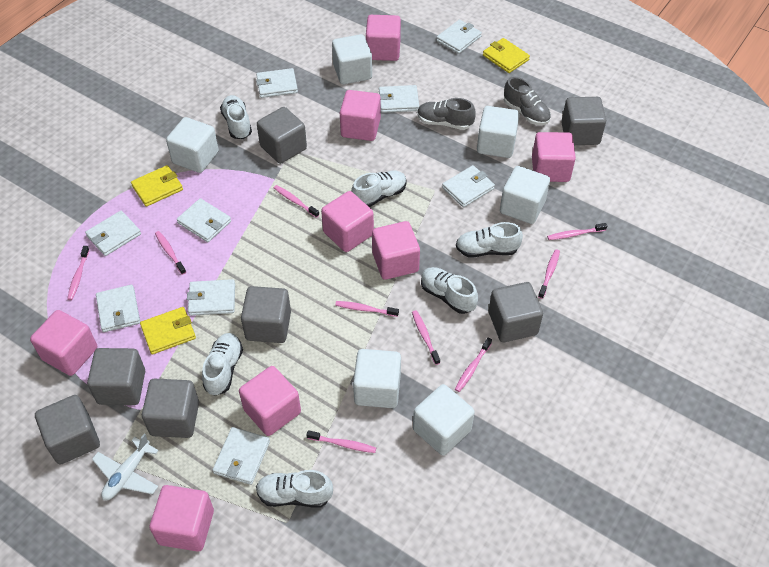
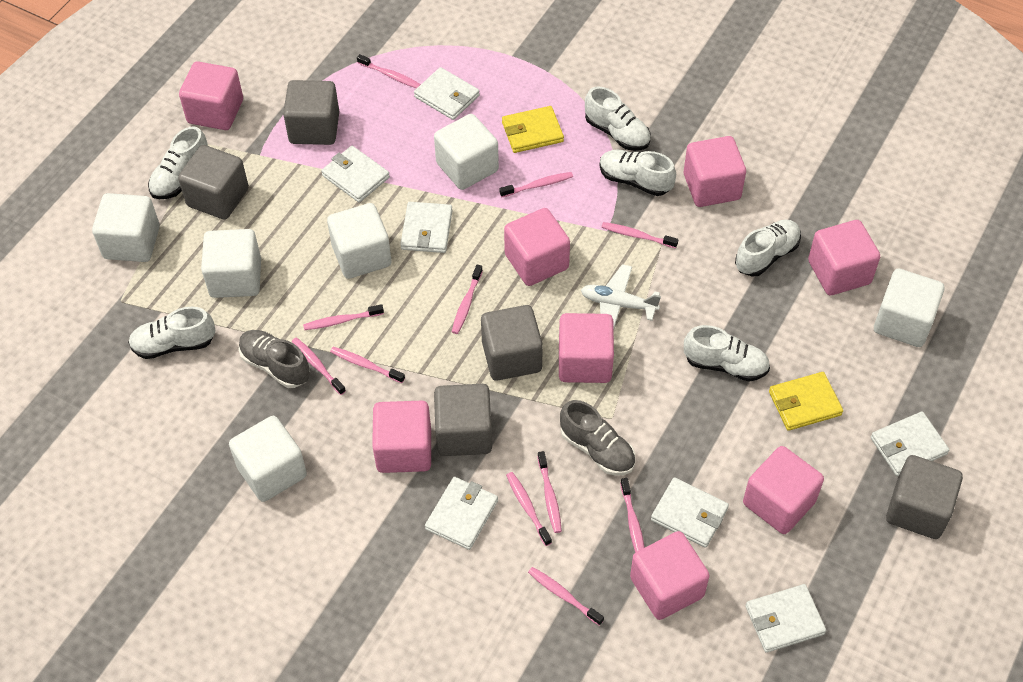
grey cube: 7 -> 5
pink toothbrush: 9 -> 11
white wallet: 9 -> 7
yellow wallet: 3 -> 2

